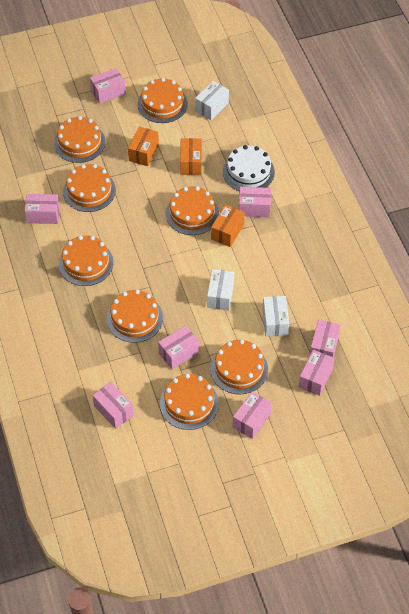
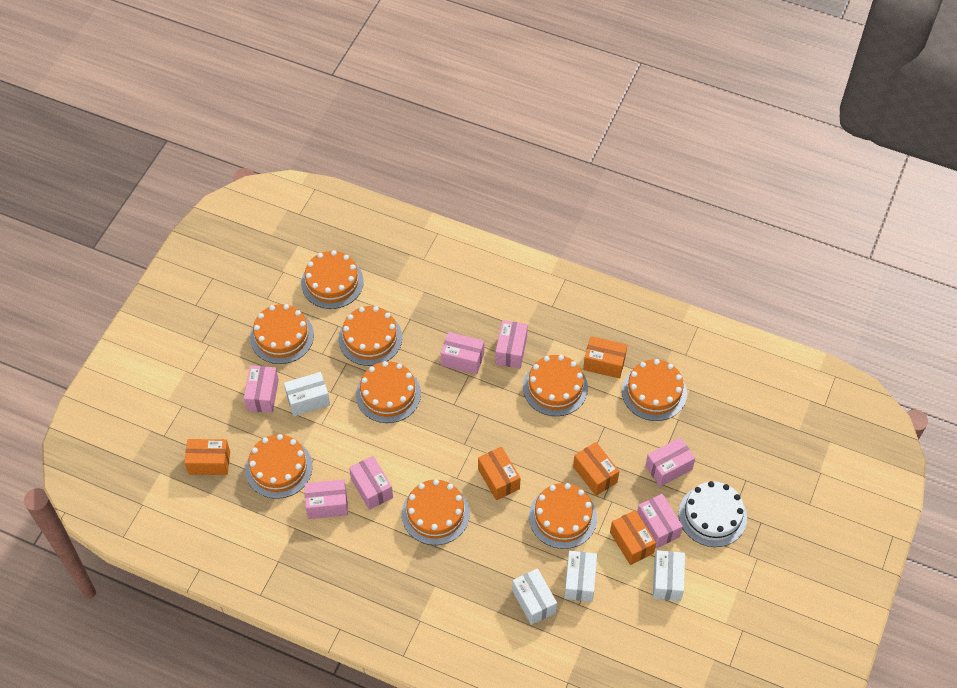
orange box: 3 -> 5
orange cake: 8 -> 9
pink box: 8 -> 7
white box: 3 -> 4

